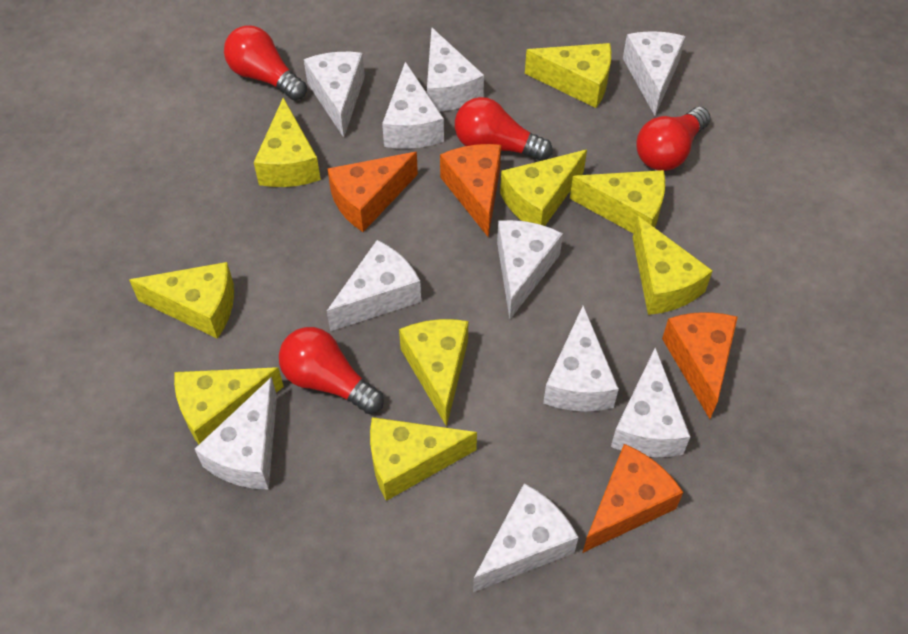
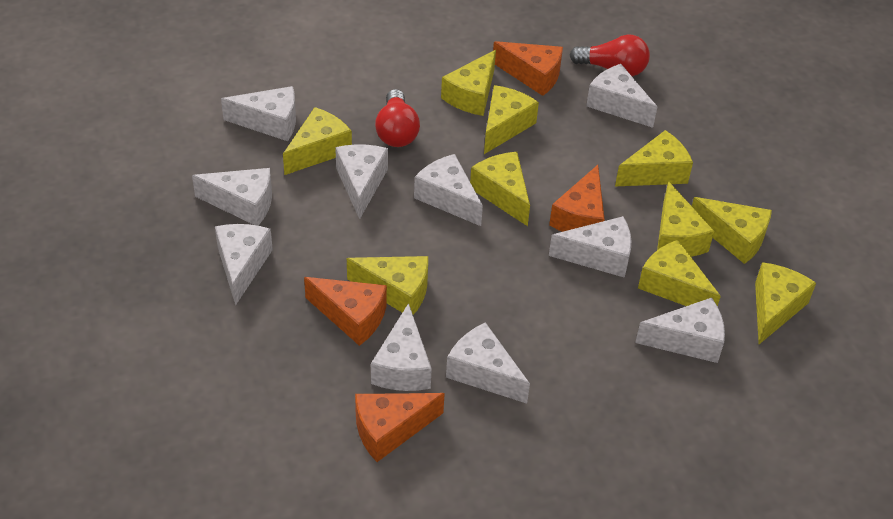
red light bulb: 4 -> 2
yellow cheese: 9 -> 10

